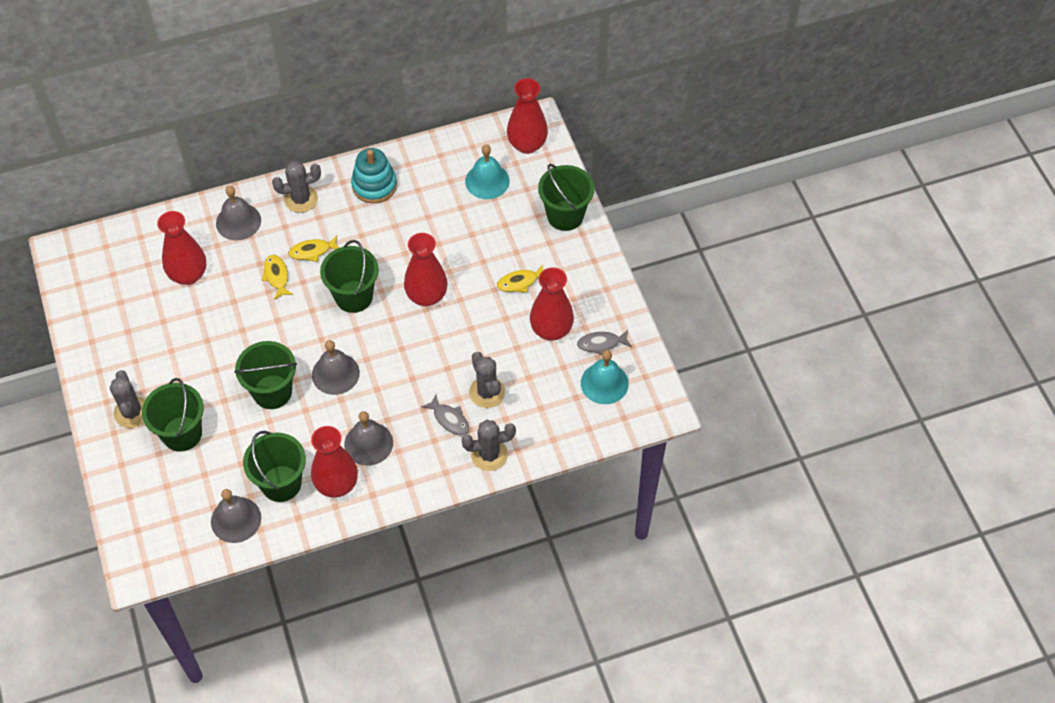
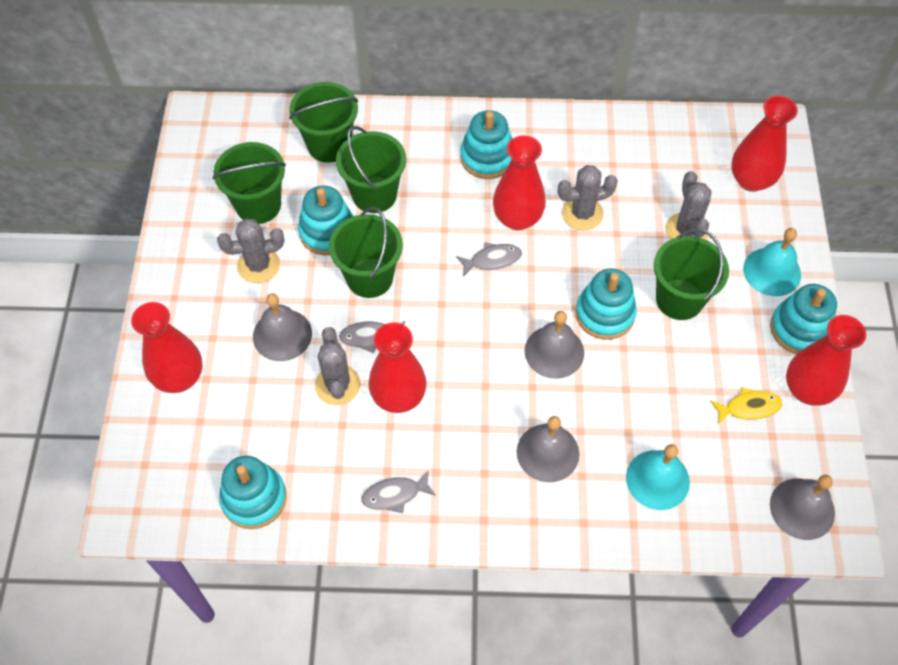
grey fish: 2 -> 3
turquoise stacking toy: 1 -> 5
yellow fish: 3 -> 1

